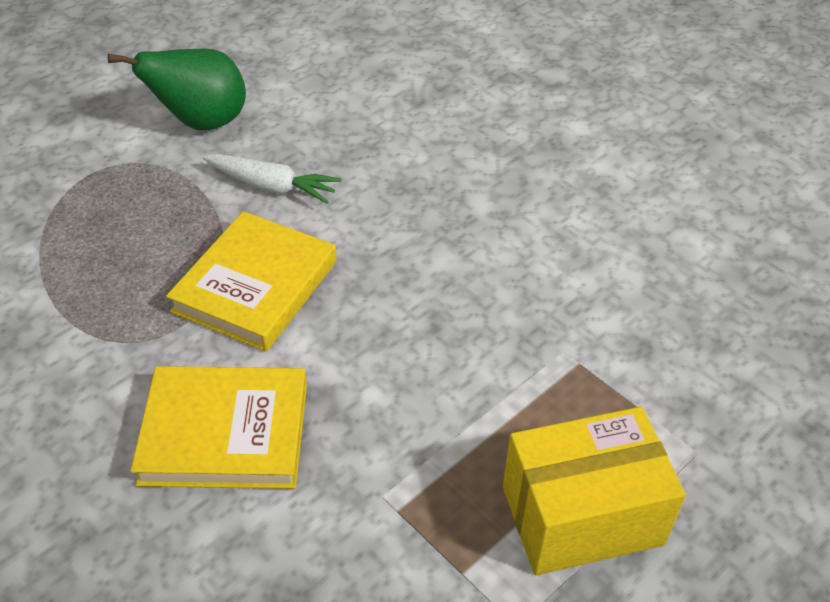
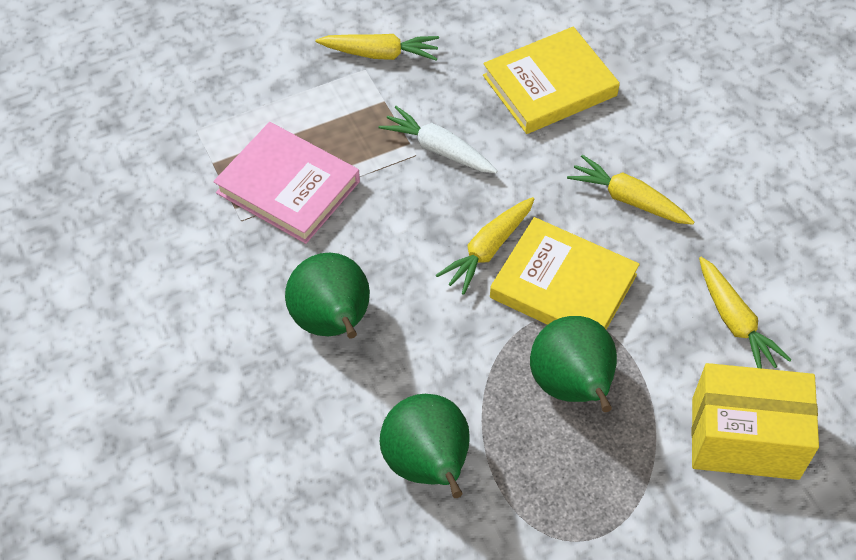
green pear: 1 -> 3
pink book: 0 -> 1
yellow carrot: 0 -> 4

